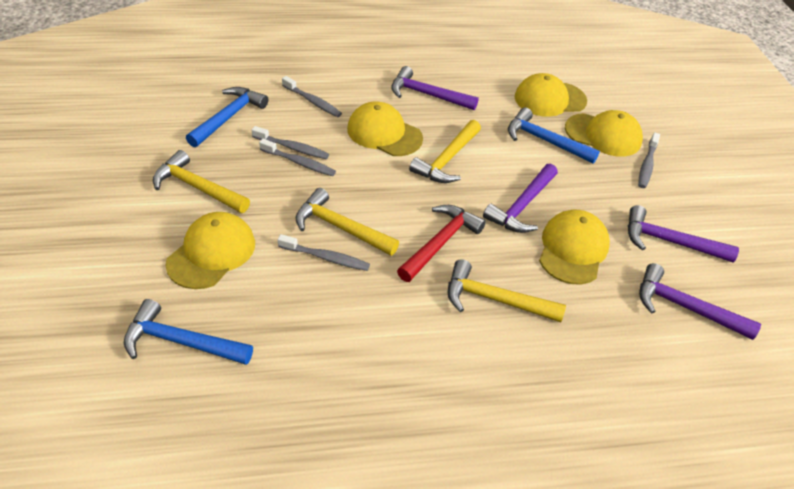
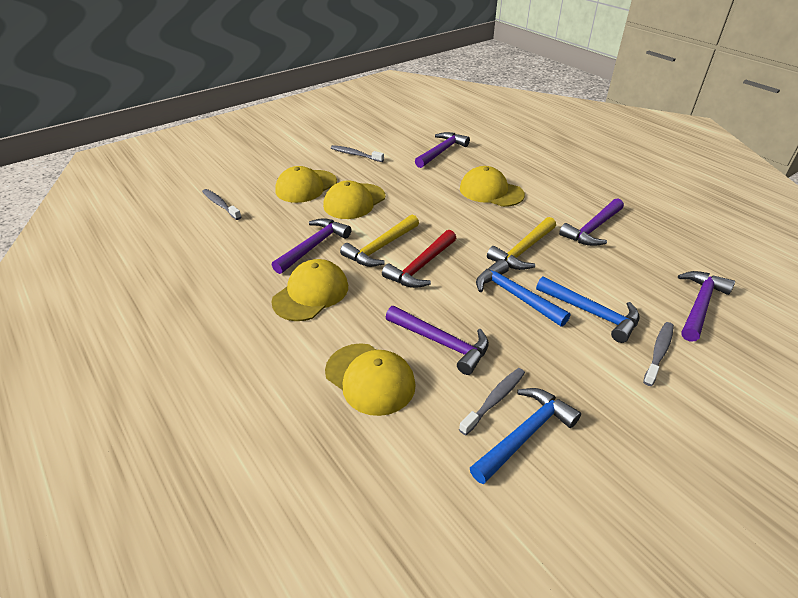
grey toothbrush: 5 -> 4
purple hammer: 4 -> 5
yellow hammer: 4 -> 2

